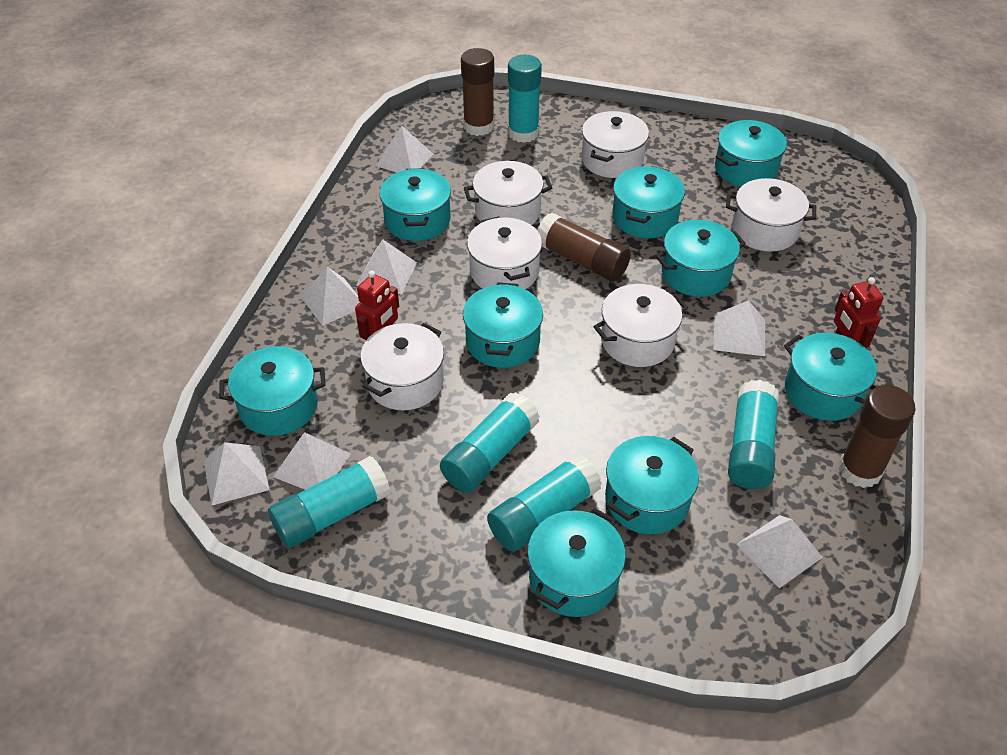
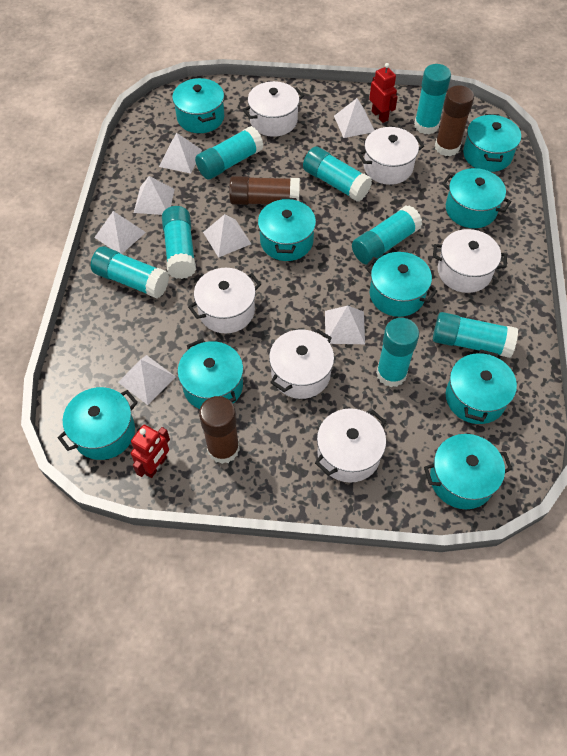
turquoise glue stick: 5 -> 8

